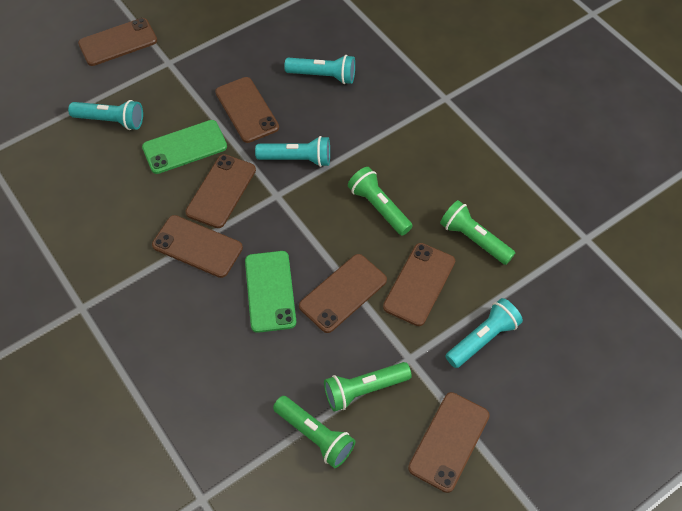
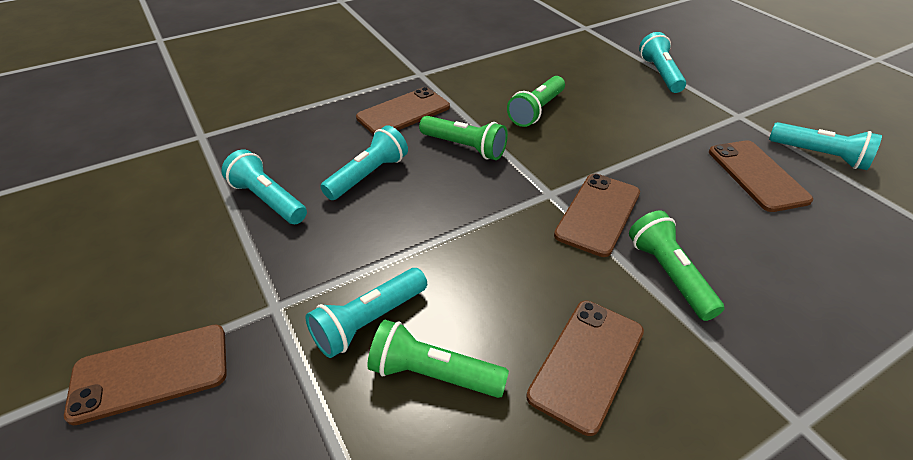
brown phone: 7 -> 5
green phone: 2 -> 0
turquoise flashlight: 4 -> 5

